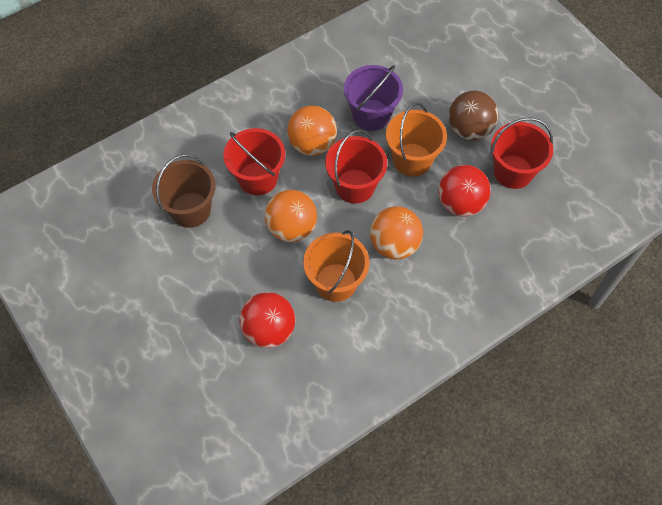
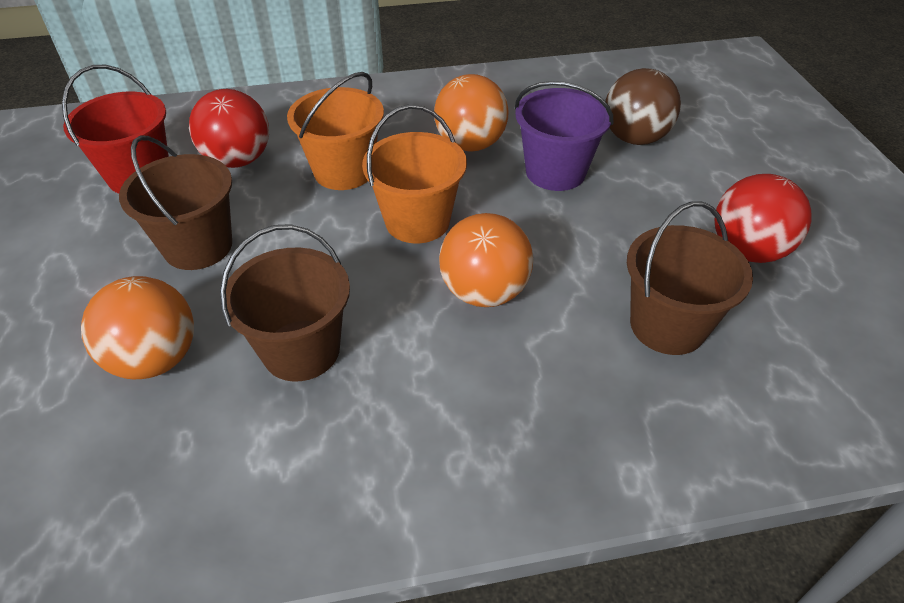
brown bucket: 1 -> 3
red bucket: 3 -> 1

